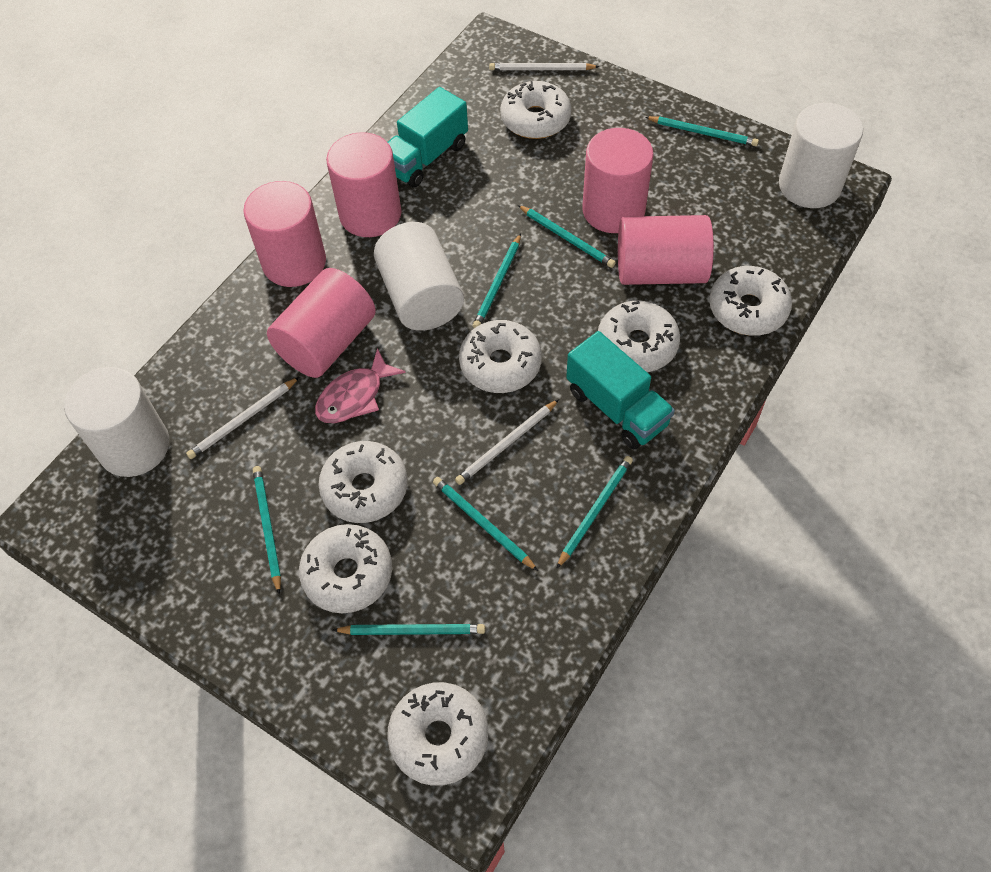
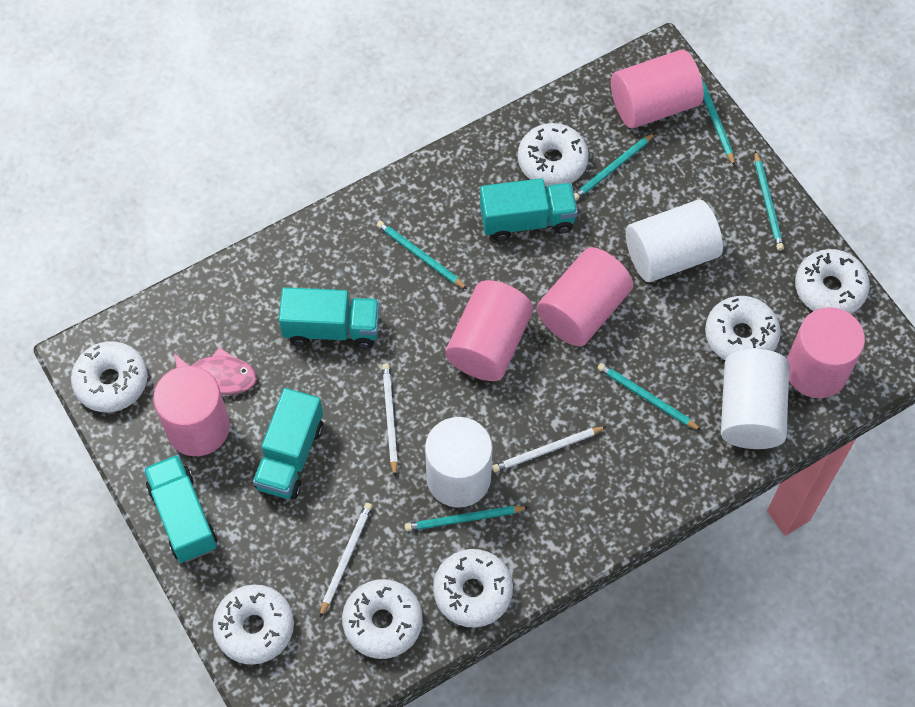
turquoise pencil: 7 -> 6
turquoise truck: 2 -> 4

